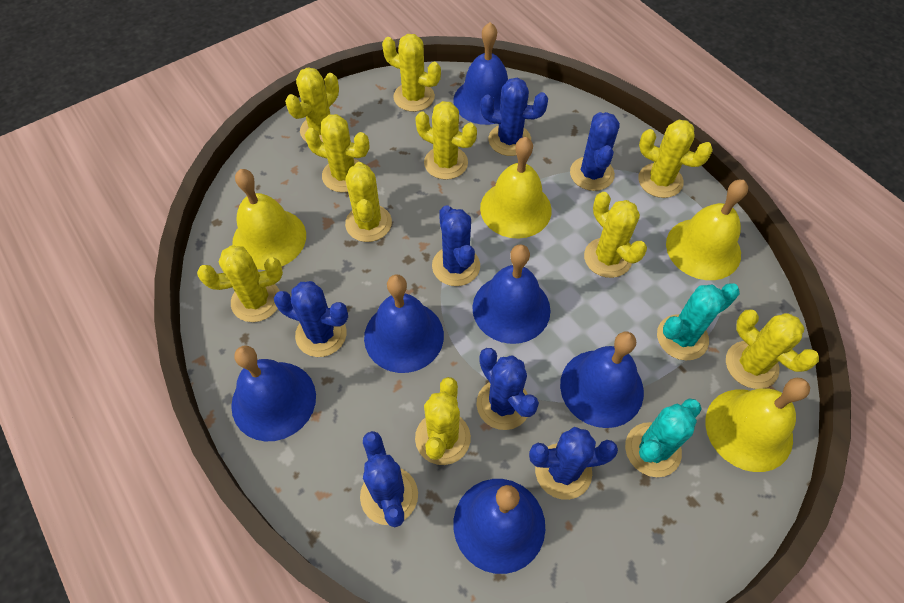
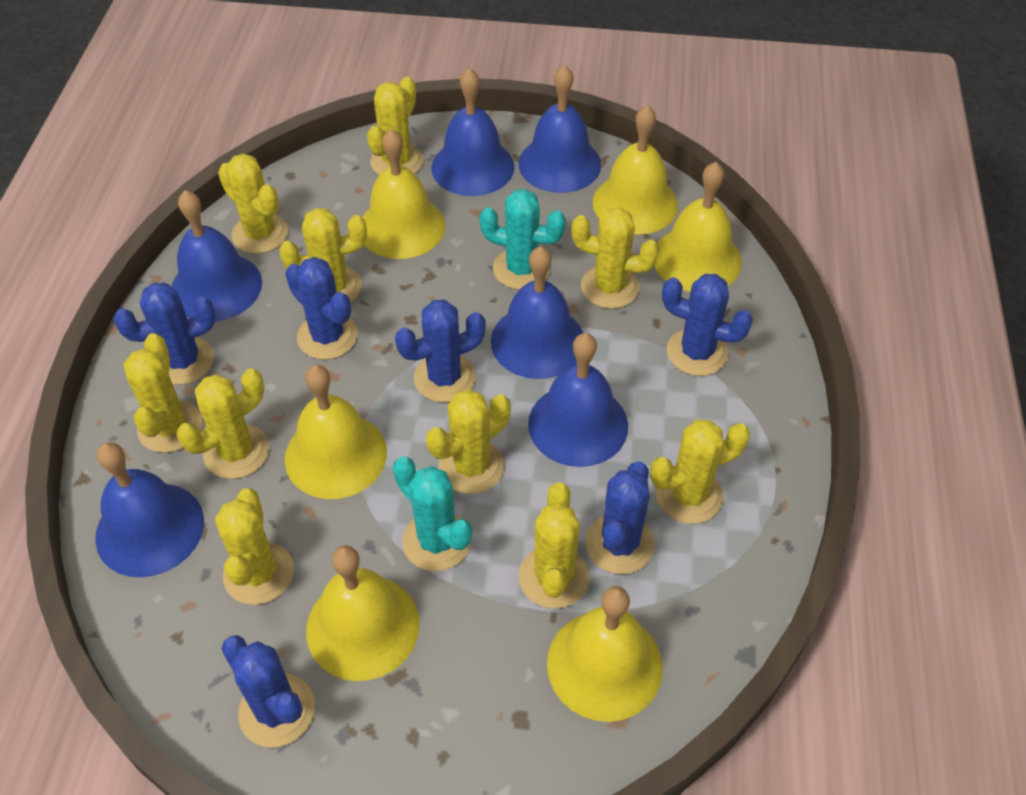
blue cactus: 7 -> 6
yellow bell: 4 -> 6

